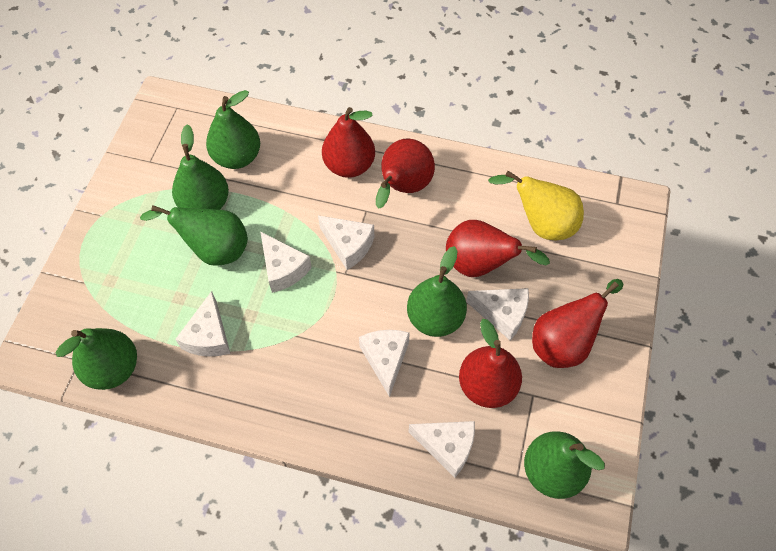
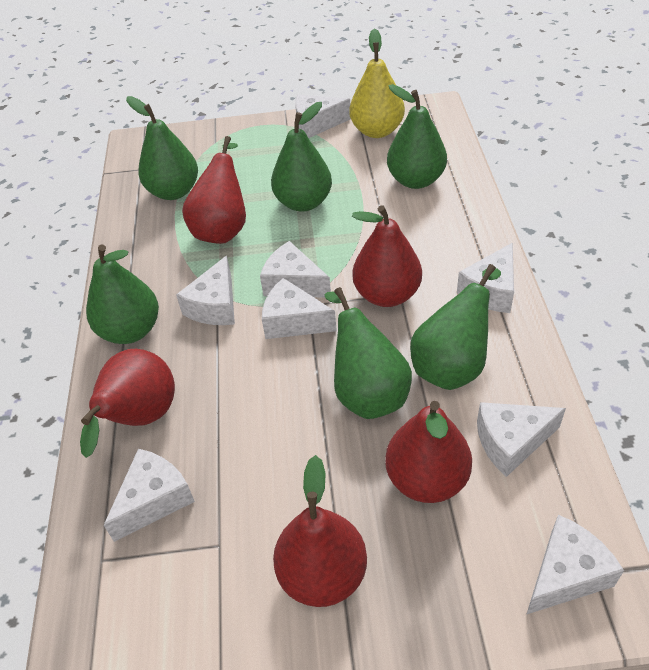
white cheese: 6 -> 8

